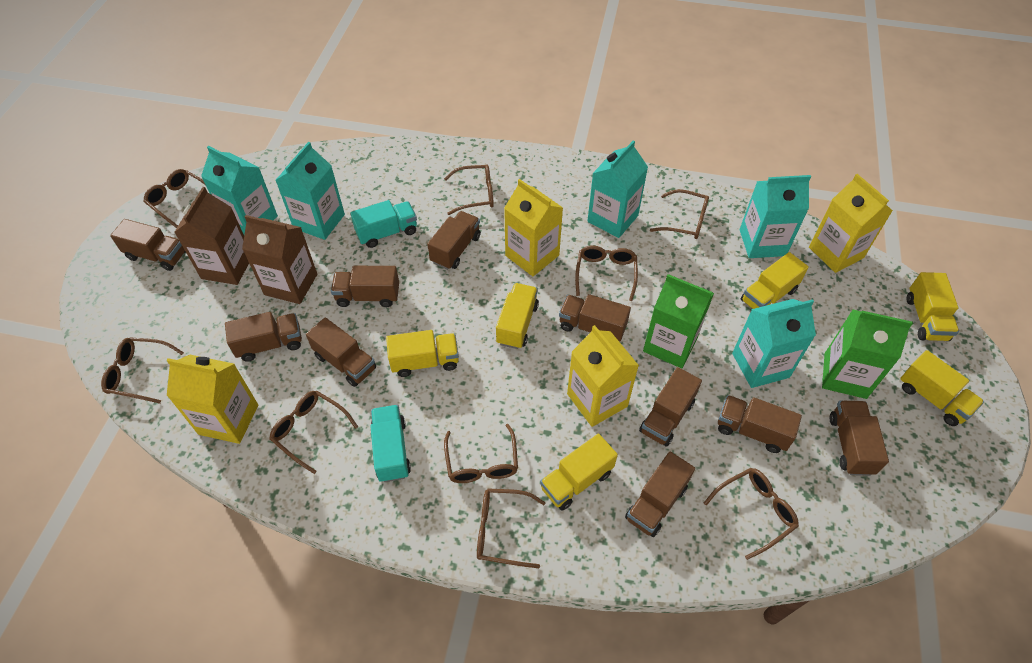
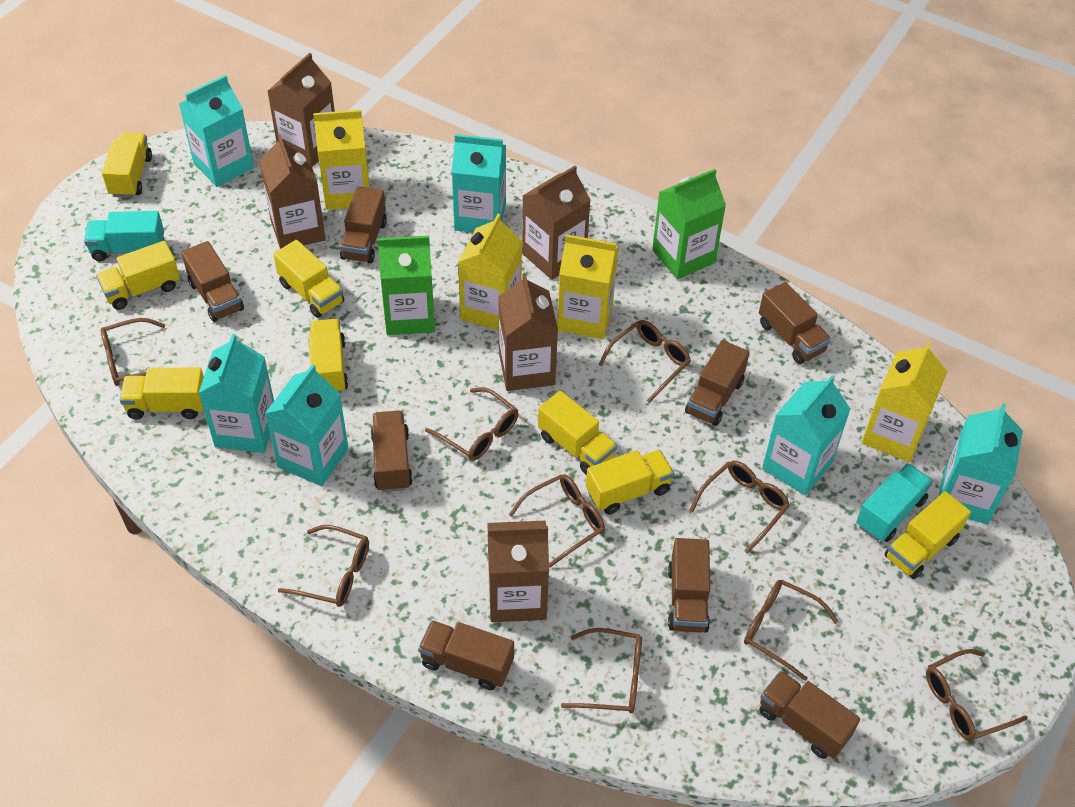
brown carton: 2 -> 5
brown truck: 10 -> 8
turquoise carton: 5 -> 6
yellow truck: 6 -> 8

